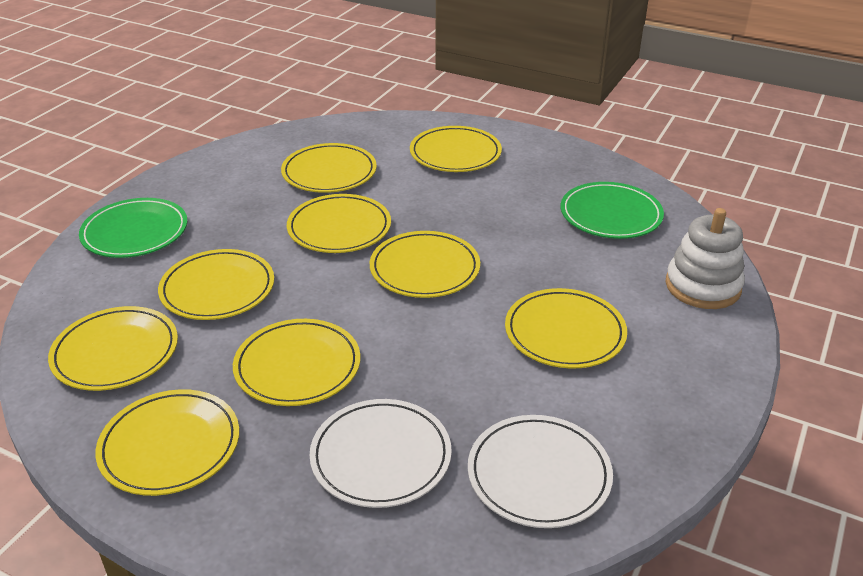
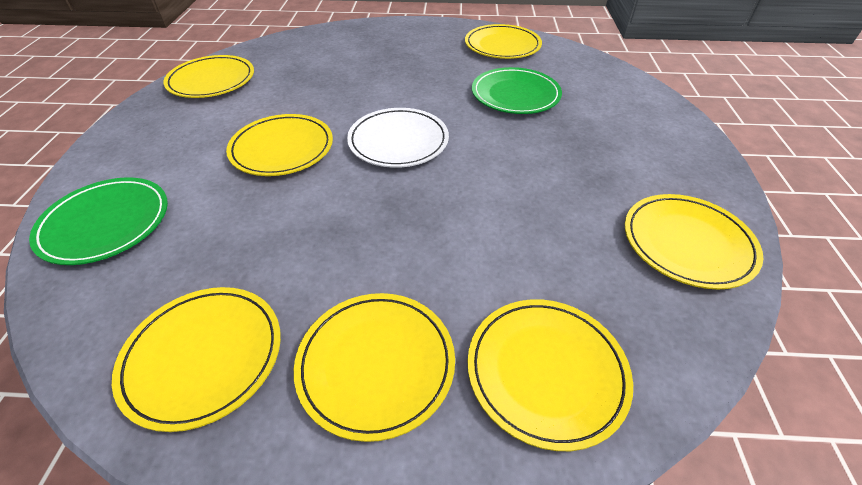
white plate: 2 -> 1
white stacking toy: 1 -> 0
yellow plate: 9 -> 7

